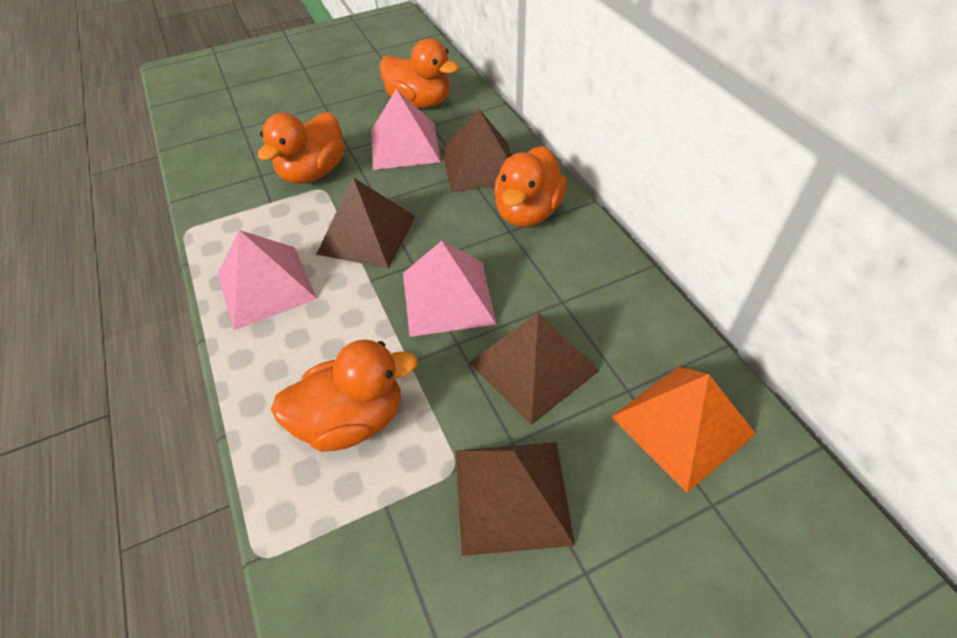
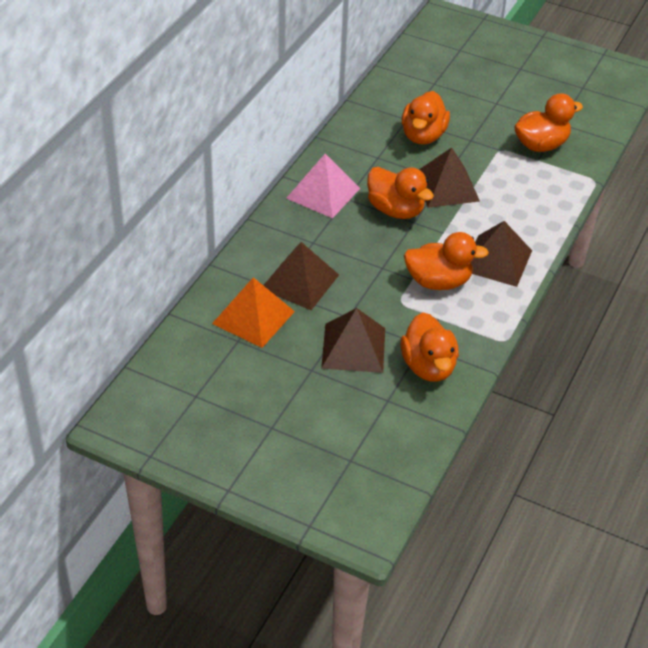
orange duck: 4 -> 5
pink pyramid: 3 -> 1

